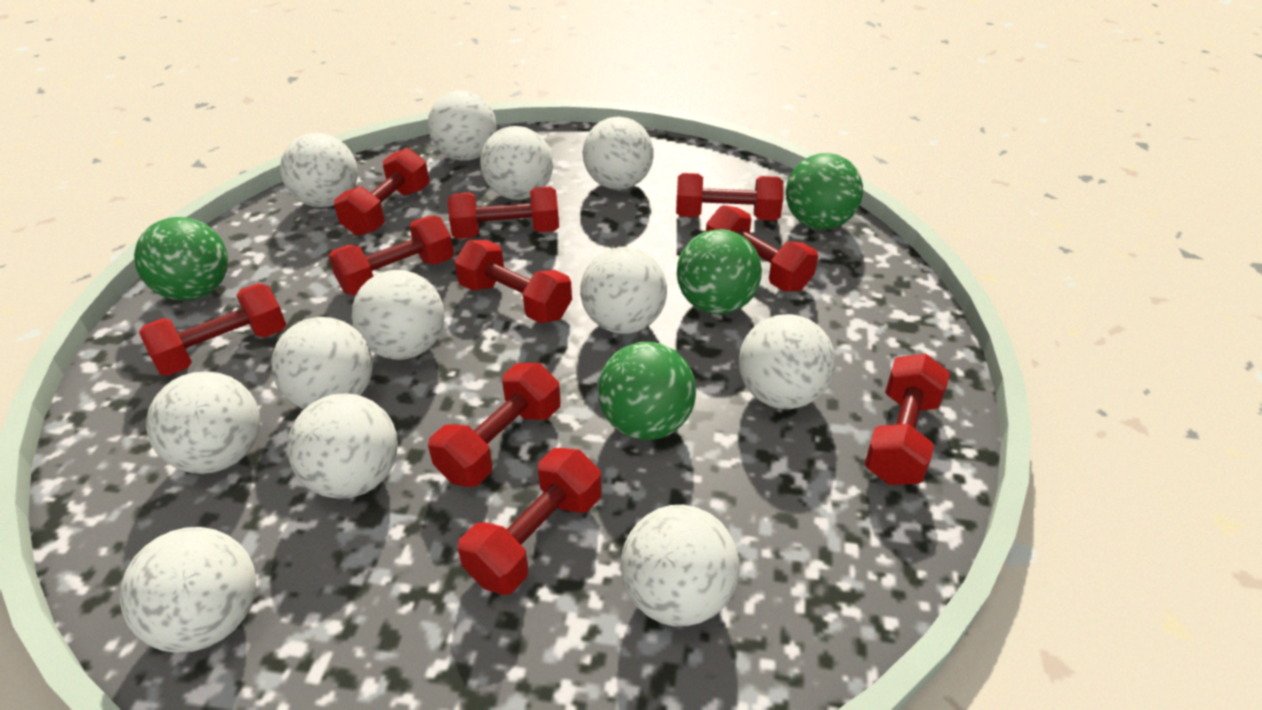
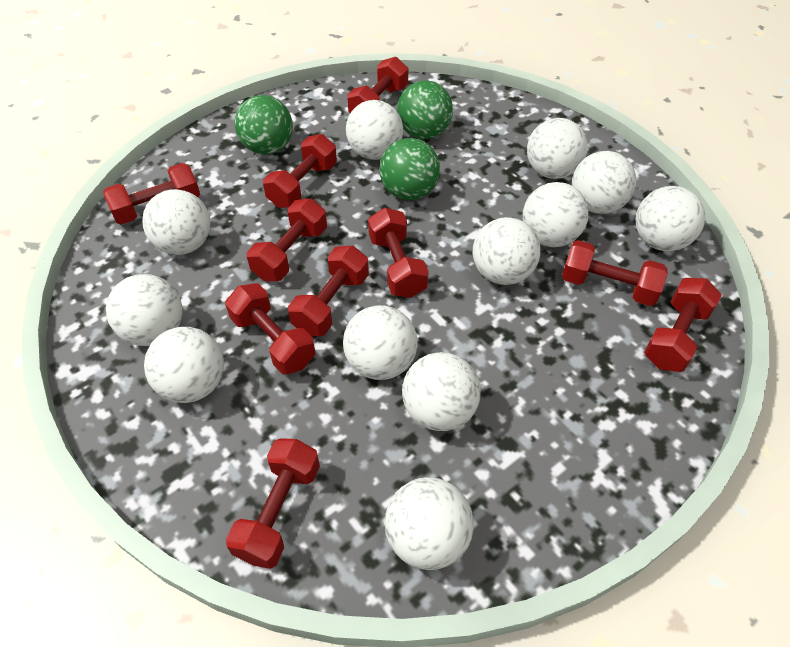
green ball: 4 -> 3

